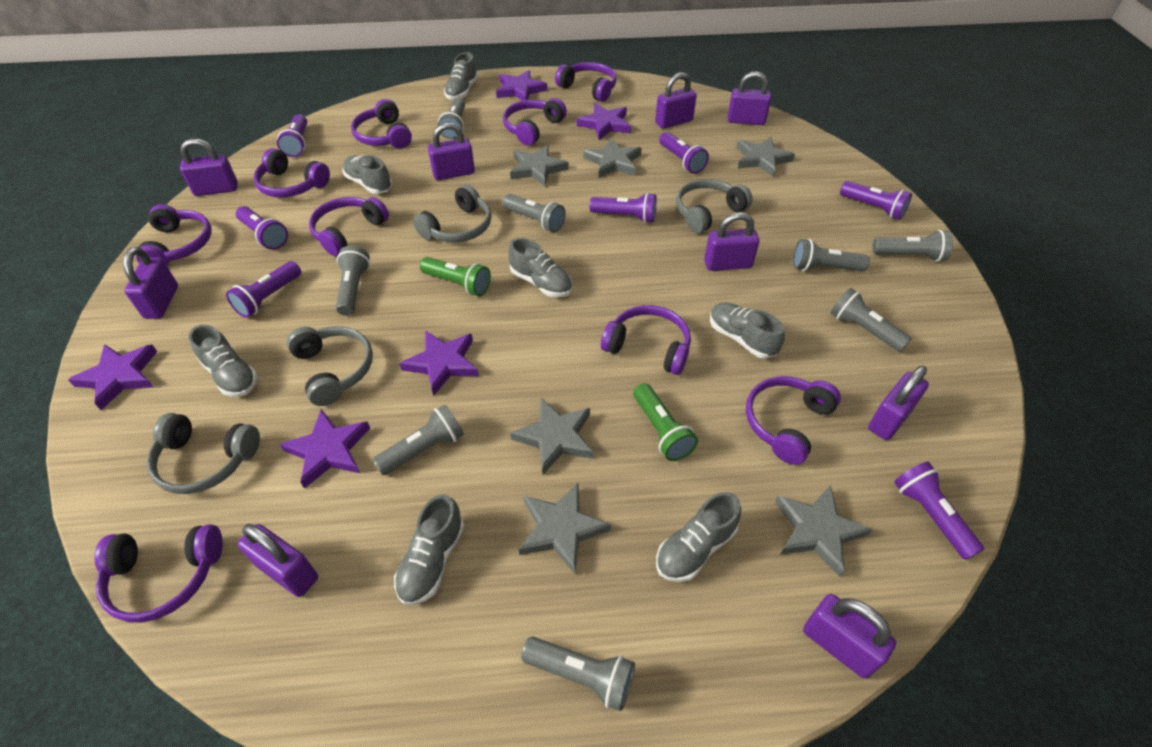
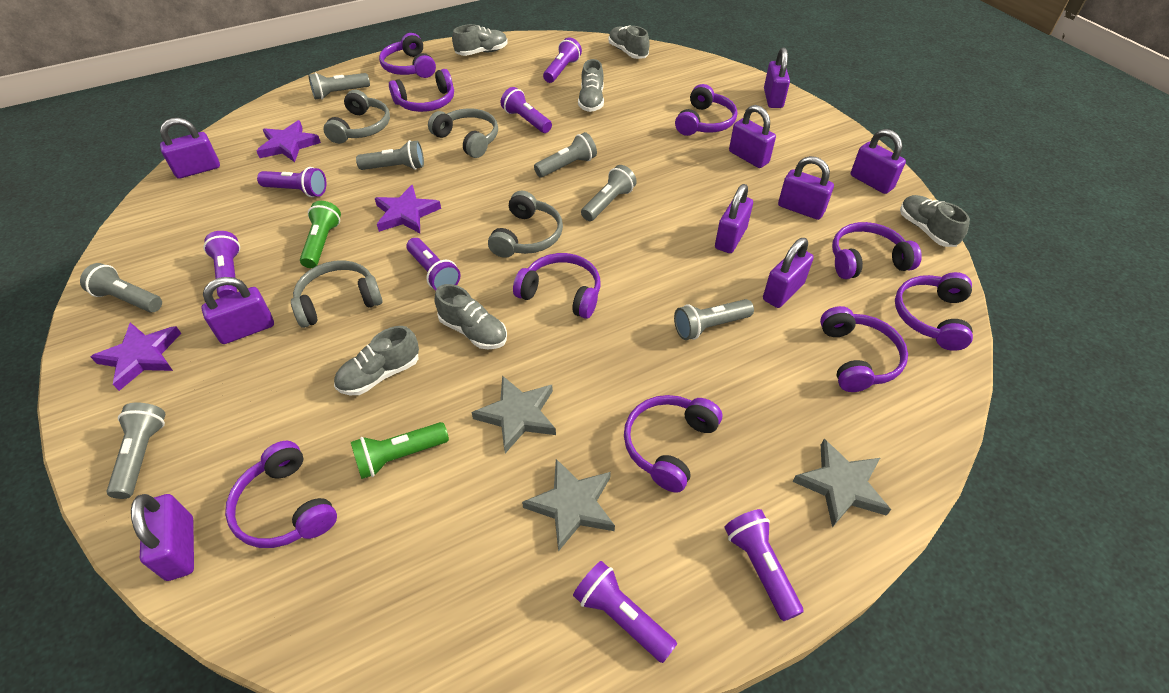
grey flashlight: 8 -> 7
grey shoe: 7 -> 6
grey star: 6 -> 3
purple star: 5 -> 3

